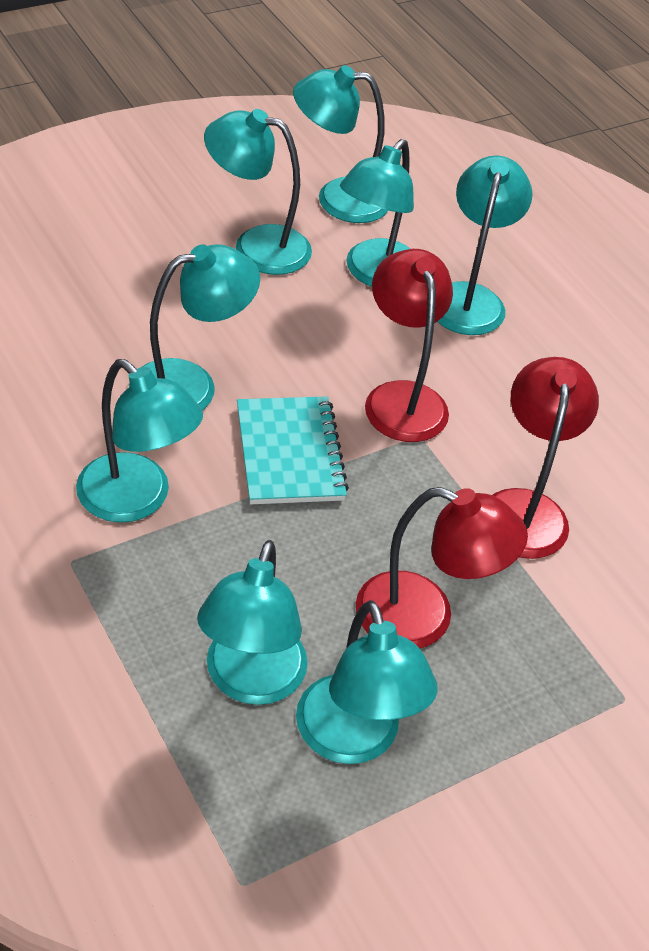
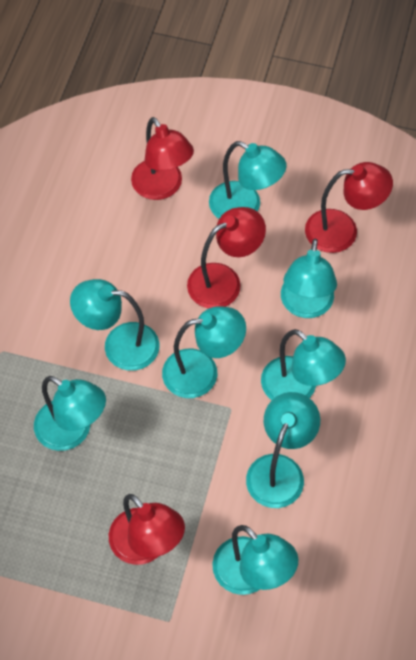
red lamp: 3 -> 4
turquoise notebook: 1 -> 0

